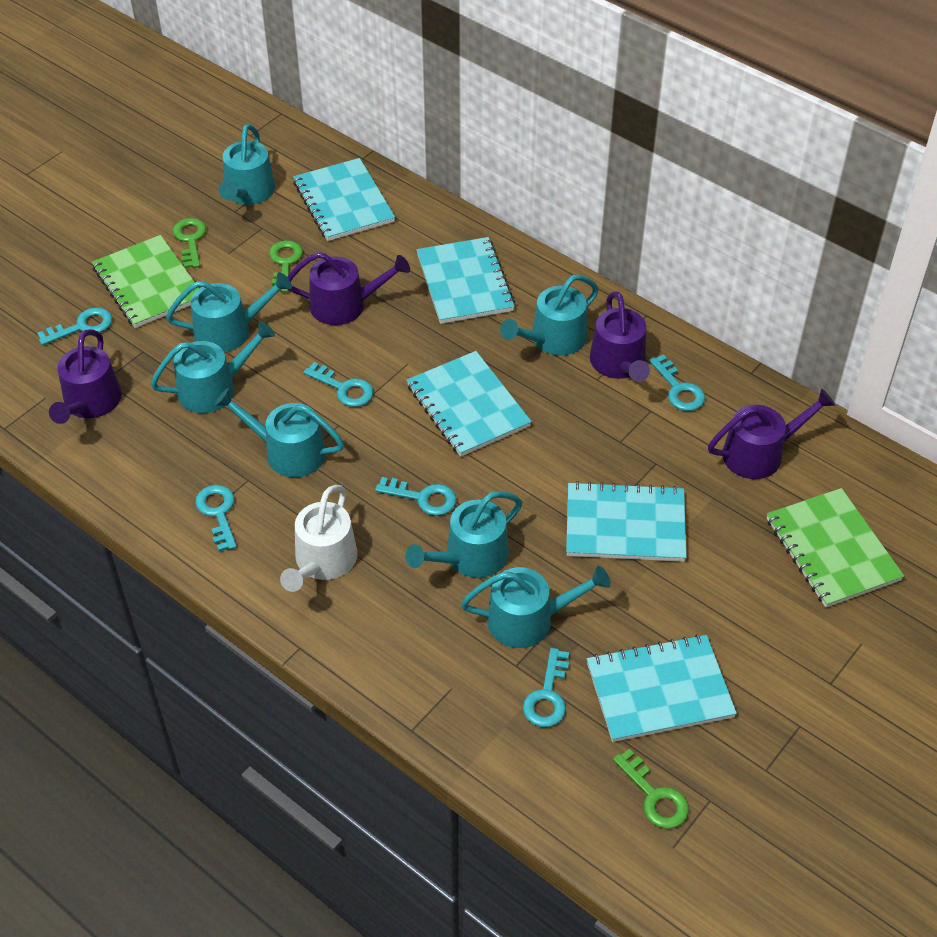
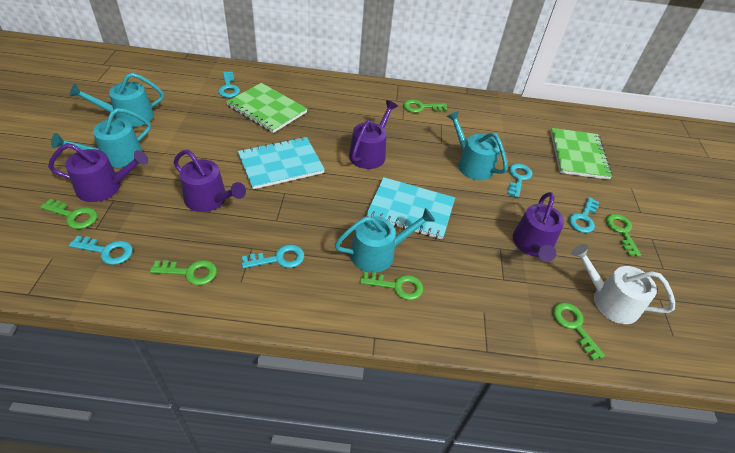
green key: 3 -> 6
turquoise key: 6 -> 5
turquoise notebook: 5 -> 2
turquoise watering can: 7 -> 4

